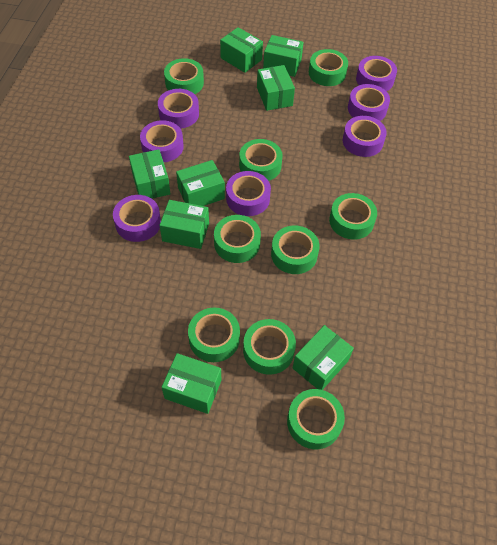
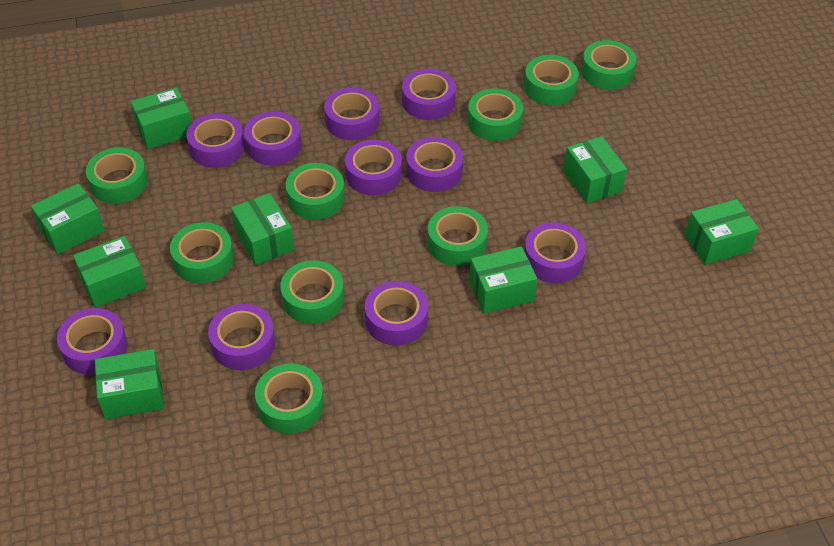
purple tape: 7 -> 10

